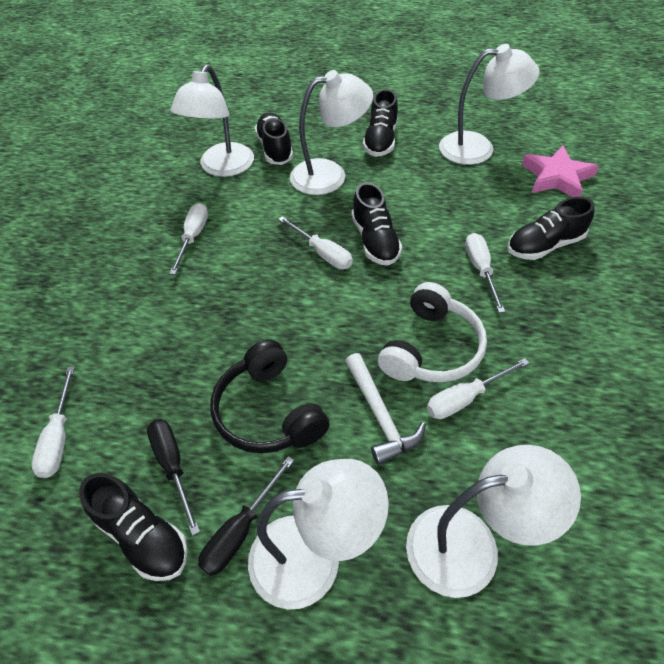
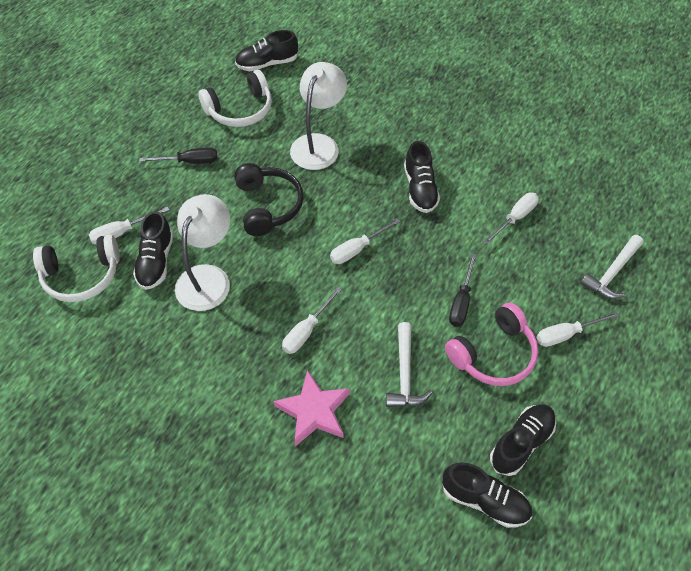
pink headphones: 0 -> 1
white hammer: 1 -> 2
white headphones: 1 -> 2
white lamp: 5 -> 2

